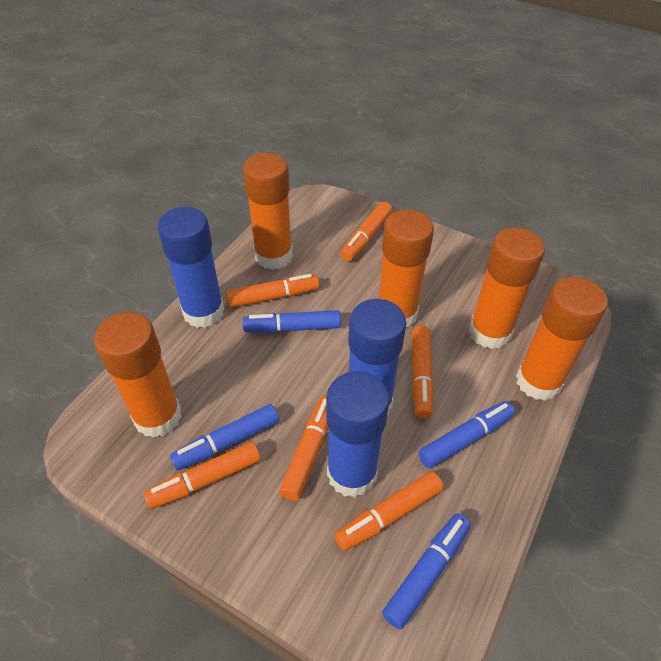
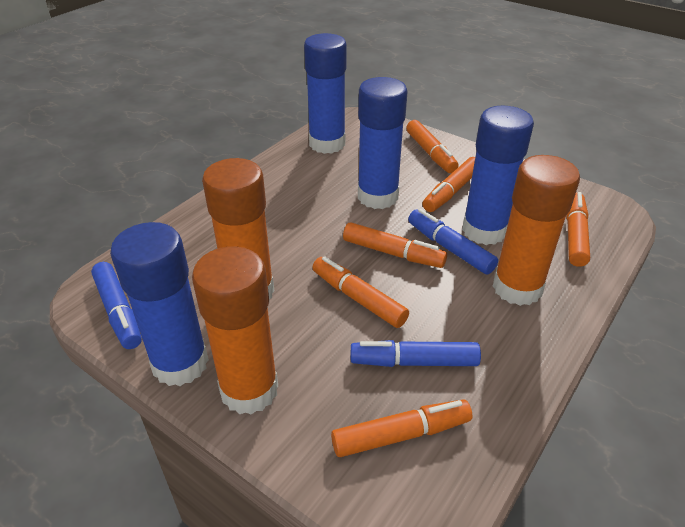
blue glue stick: 3 -> 4
blue marker: 4 -> 3
orange glue stick: 5 -> 3

